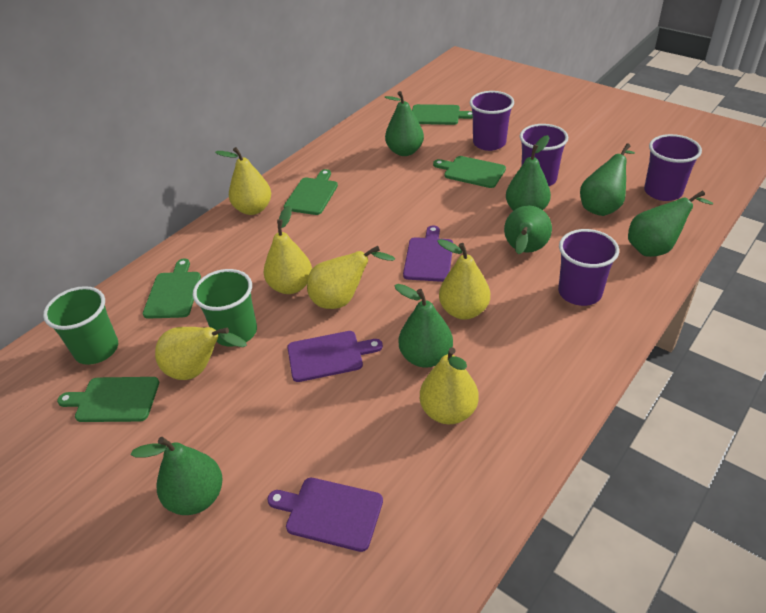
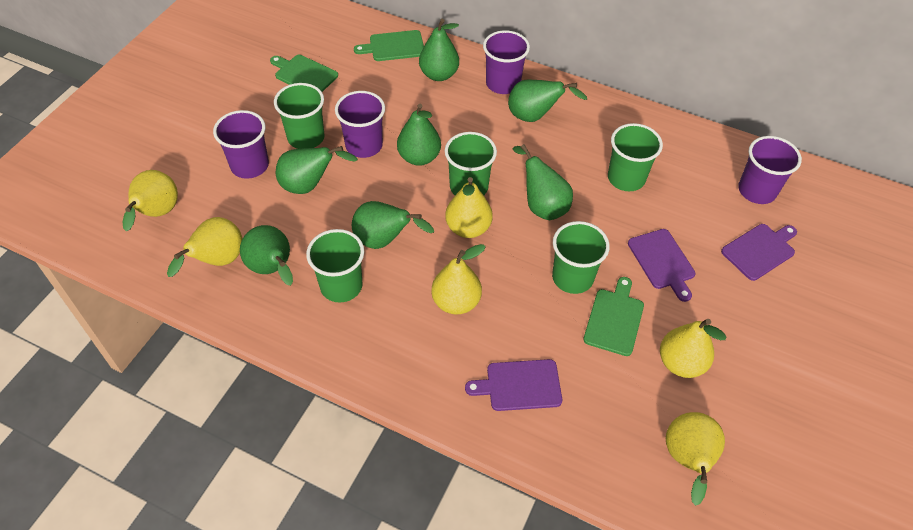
green cup: 2 -> 5
green cutting board: 5 -> 3

